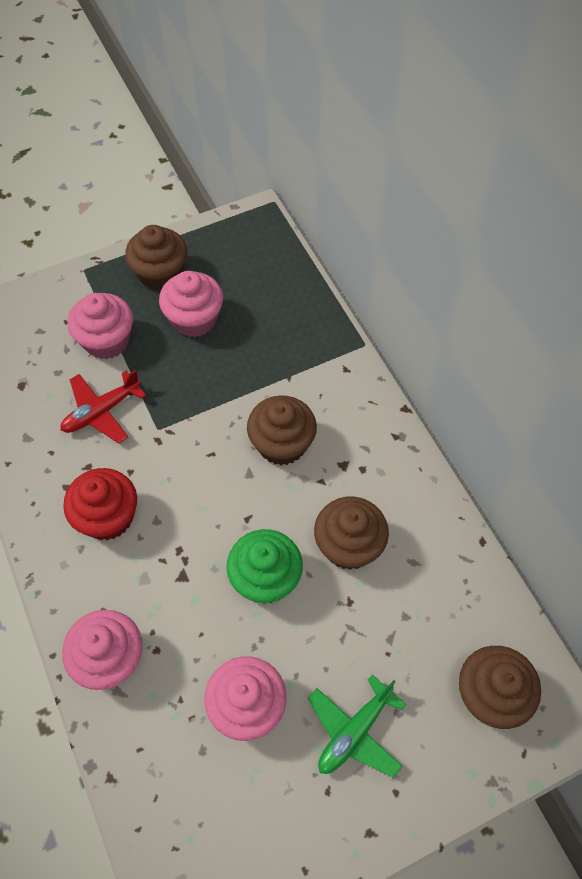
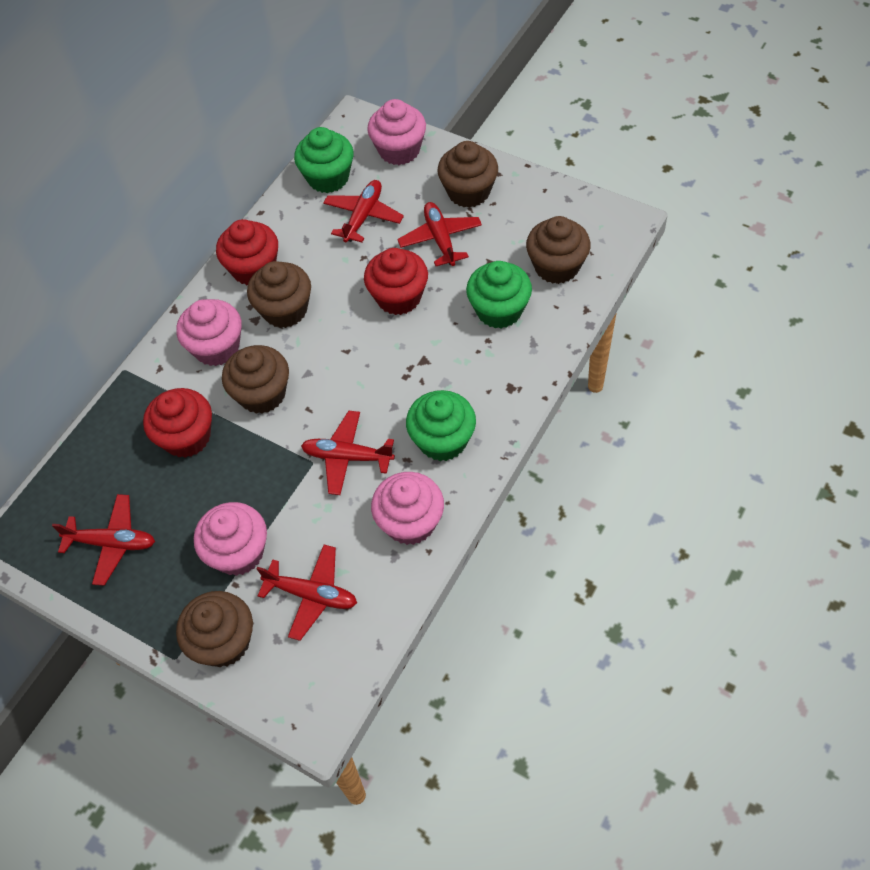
brown cupcake: 4 -> 5
green cupcake: 1 -> 3
green plane: 1 -> 0
red cupcake: 1 -> 3
red plane: 1 -> 5

